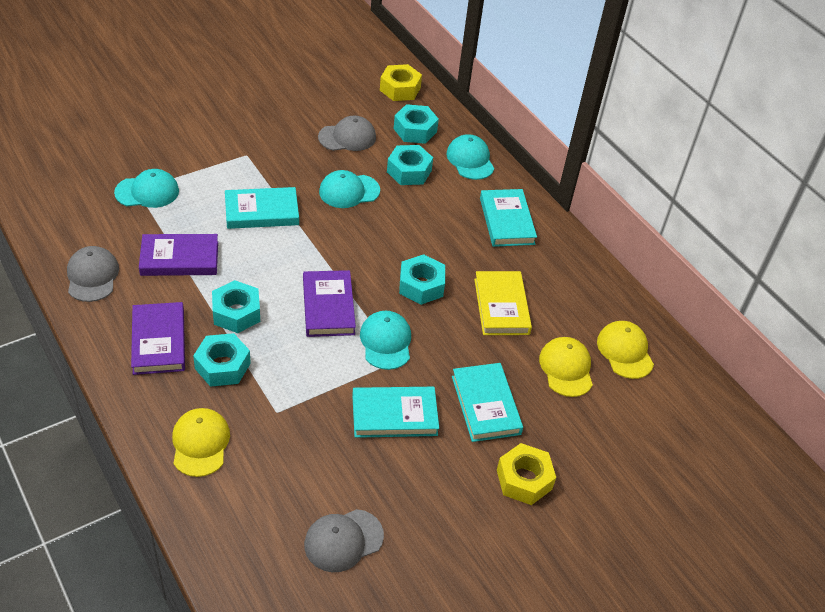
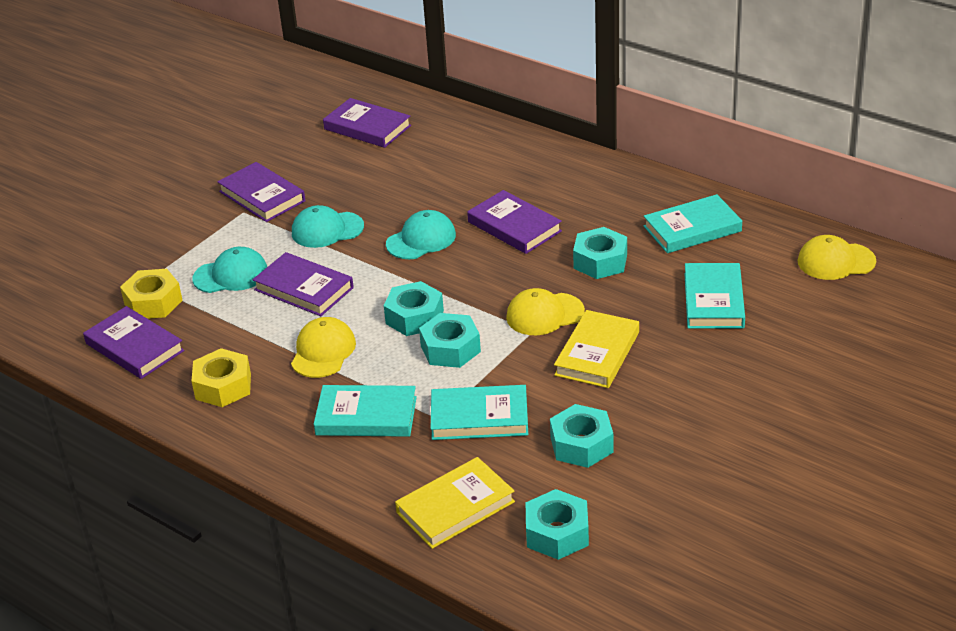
grey cap: 3 -> 0
purple book: 3 -> 5
turquoise cap: 4 -> 3
yellow book: 1 -> 2

